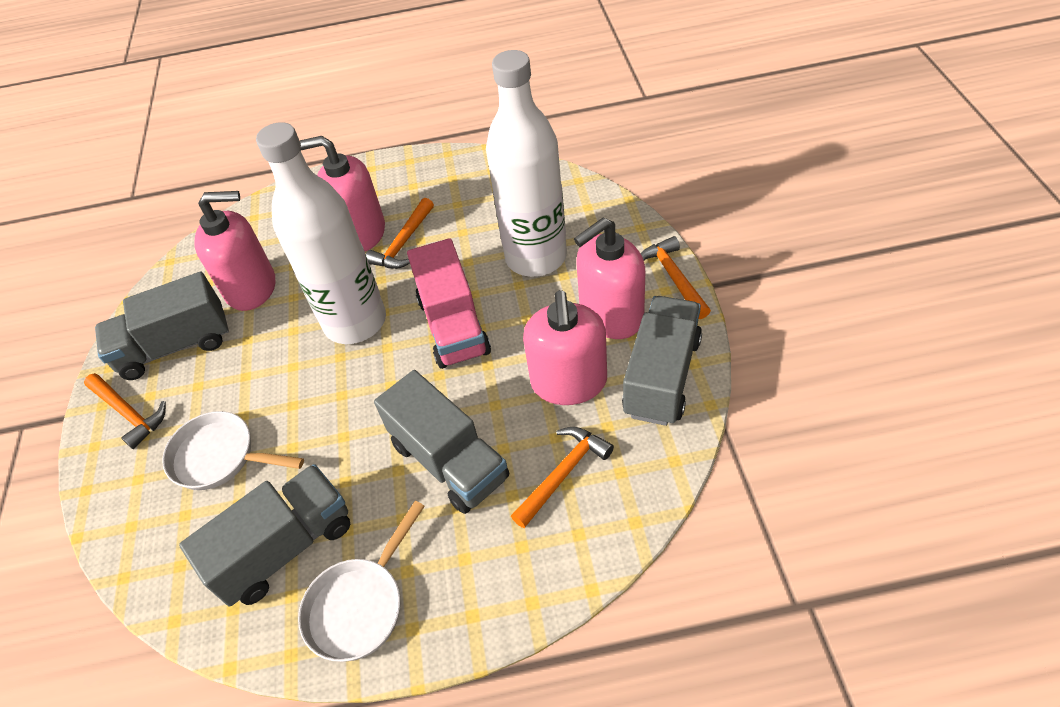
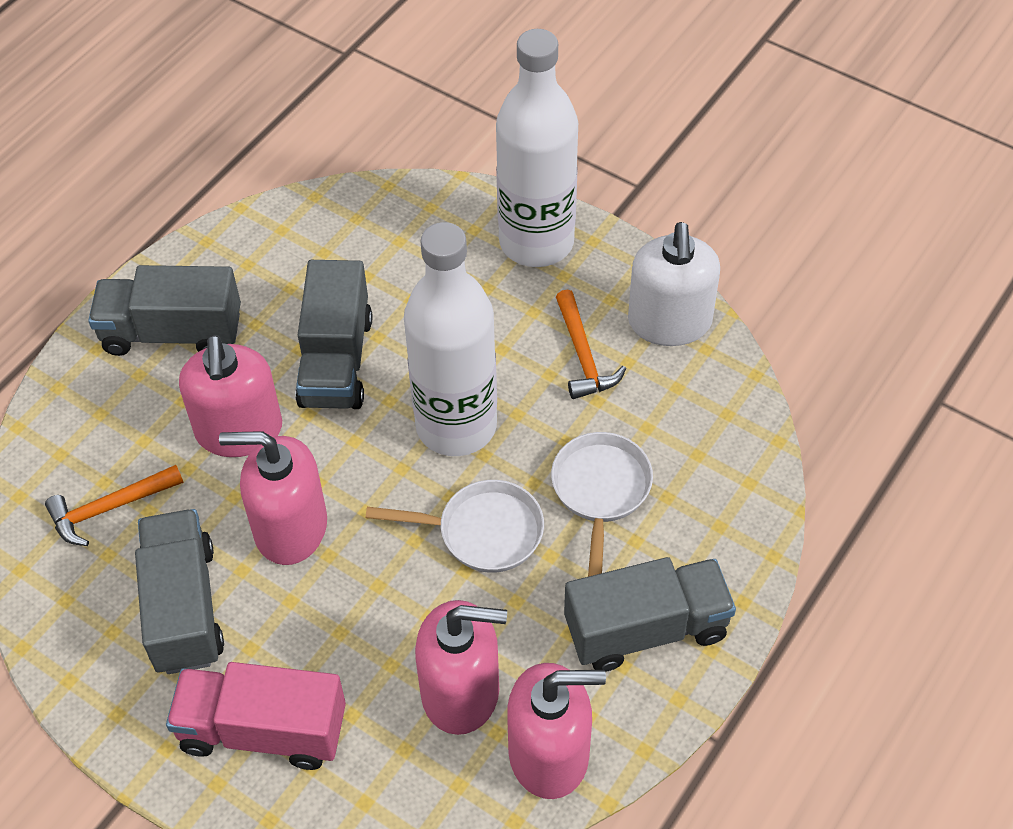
orange hammer: 4 -> 2
white soap dispenser: 0 -> 1

